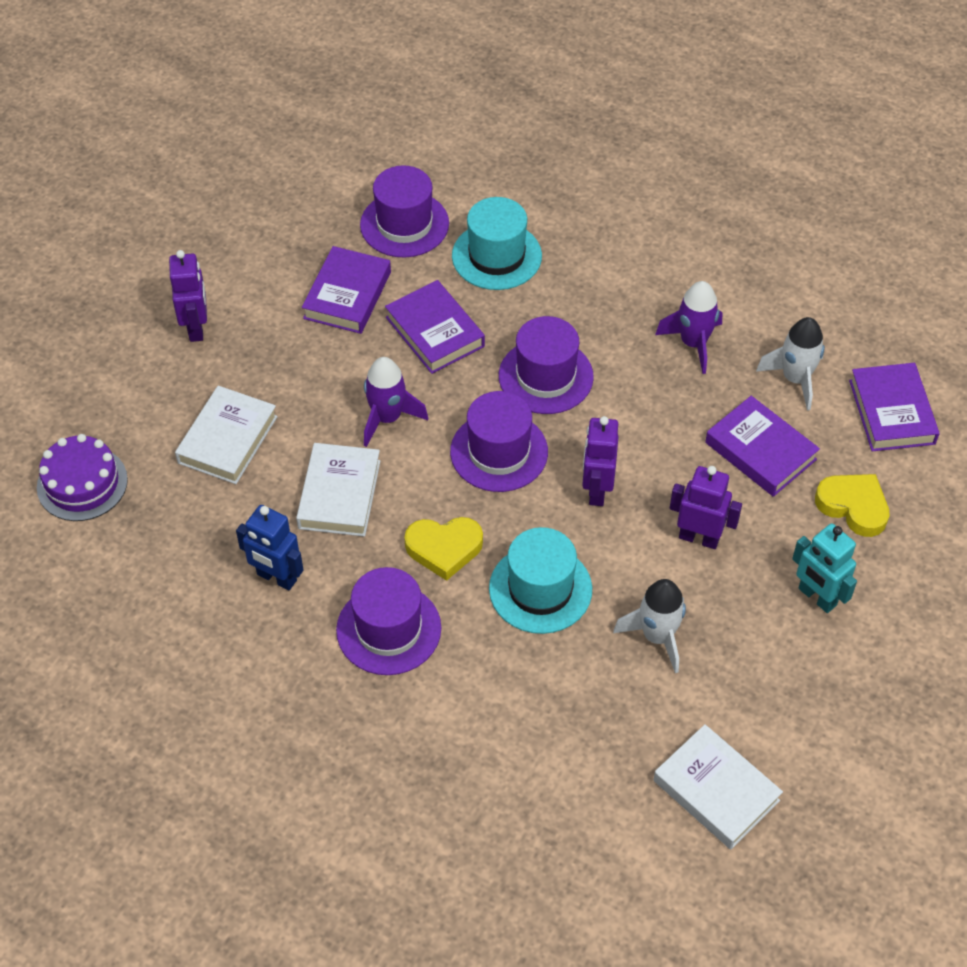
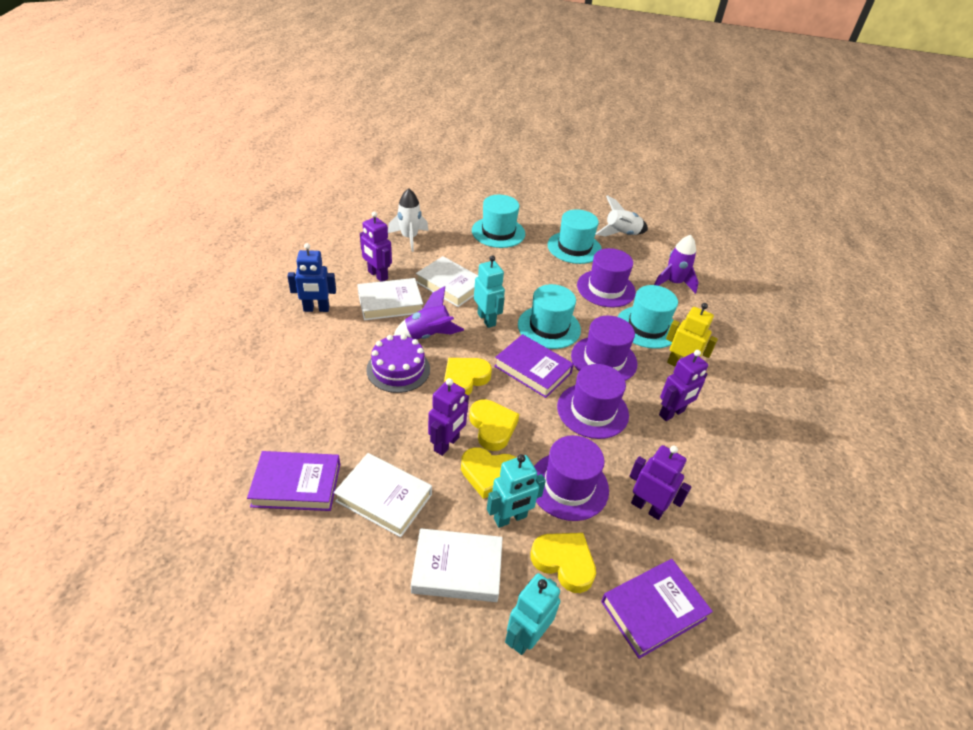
purple book: 4 -> 3
purple robot: 3 -> 4
turquoise hat: 2 -> 4
turquoise robot: 1 -> 3
white book: 3 -> 4
yellow heart: 2 -> 4
yellow robot: 0 -> 1

